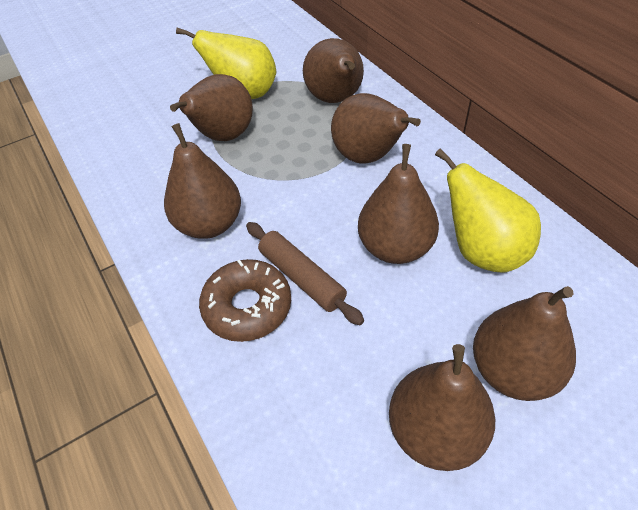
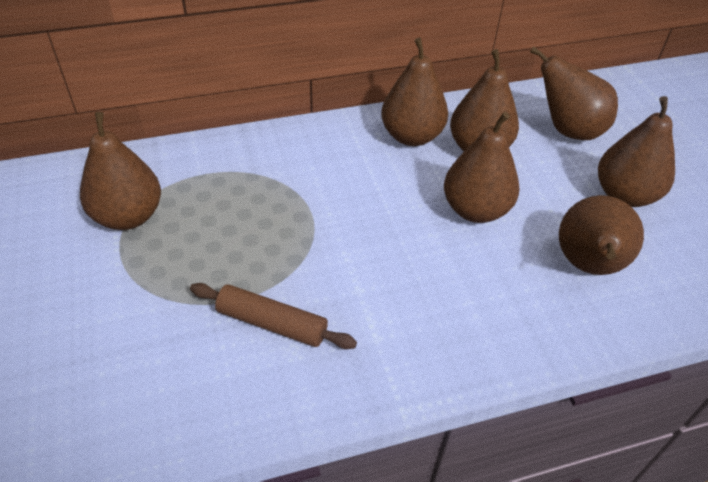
brown donut: 1 -> 0
yellow pear: 2 -> 0

